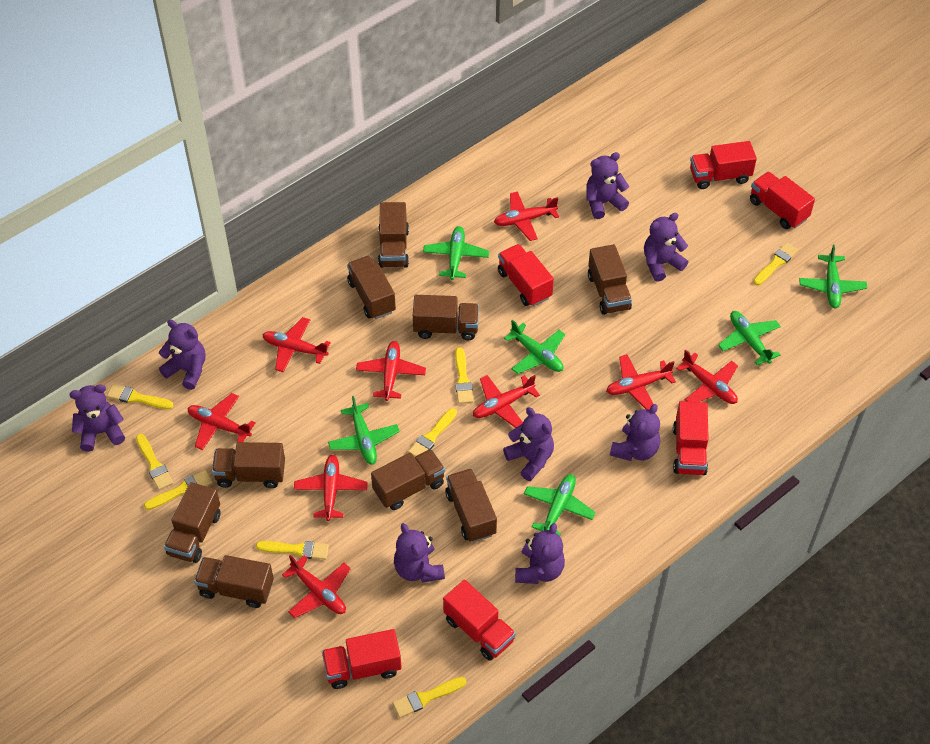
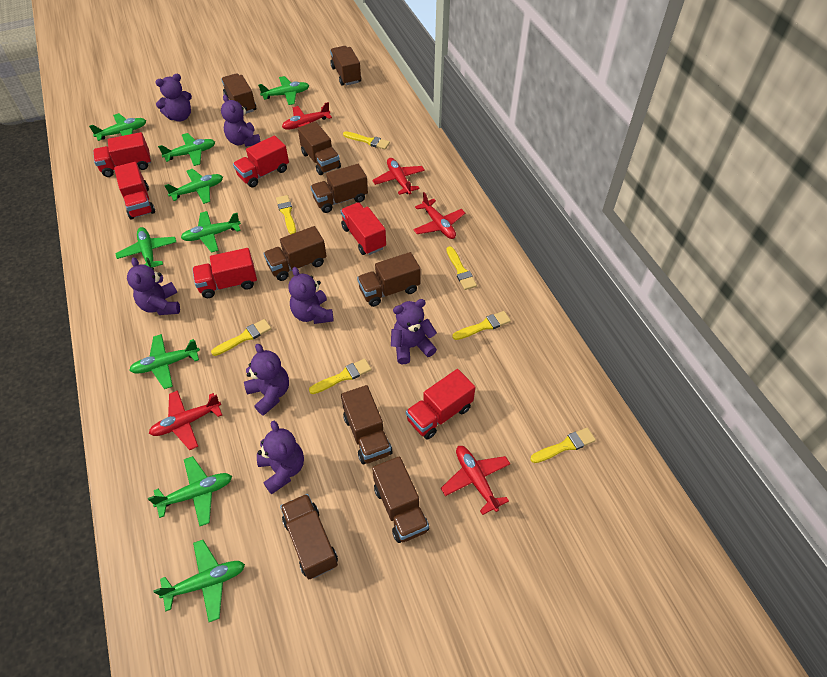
green plane: 6 -> 9
purple teddy bear: 8 -> 7
red plane: 9 -> 5
yellow brush: 8 -> 7

